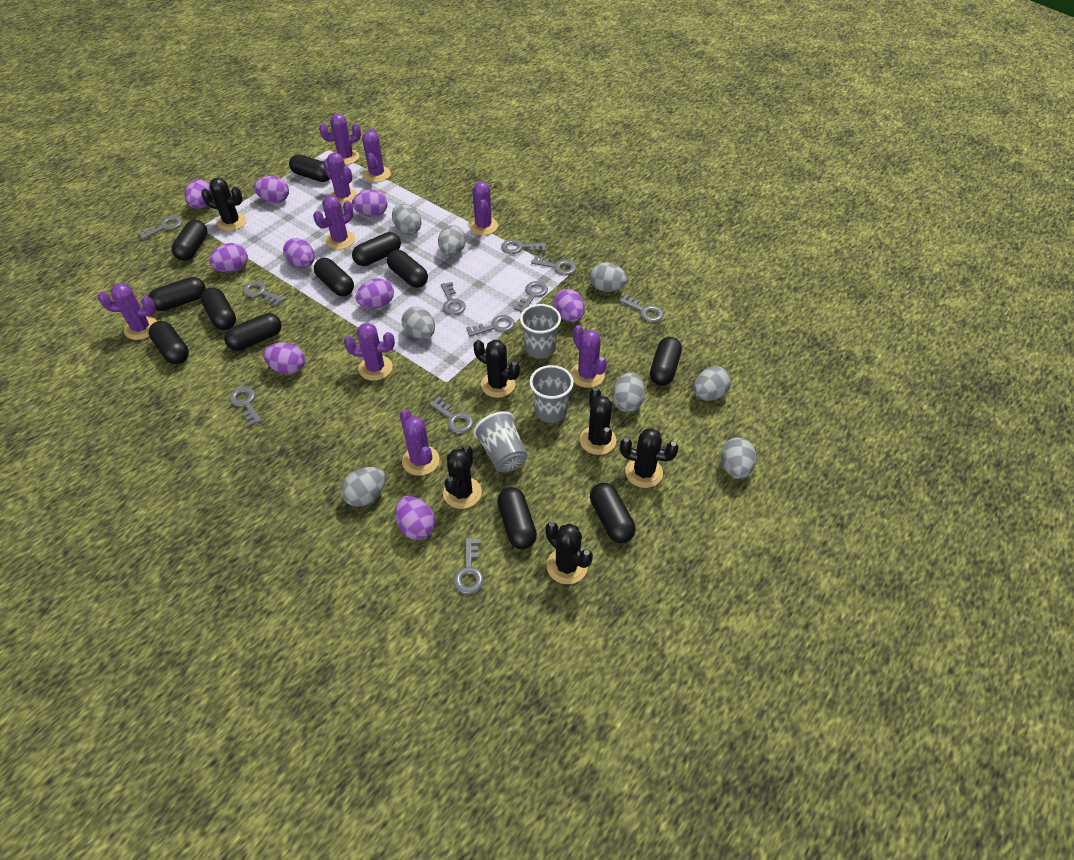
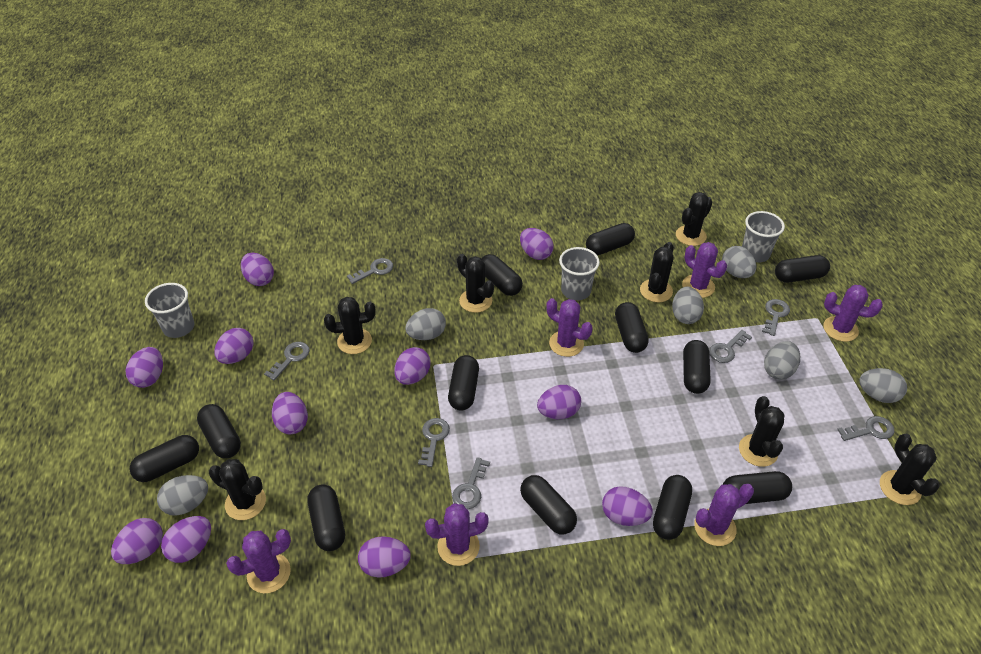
black cactus: 6 -> 7
grey egg: 8 -> 6
grey key: 11 -> 7
purple cactus: 9 -> 6
purple egg: 9 -> 11

